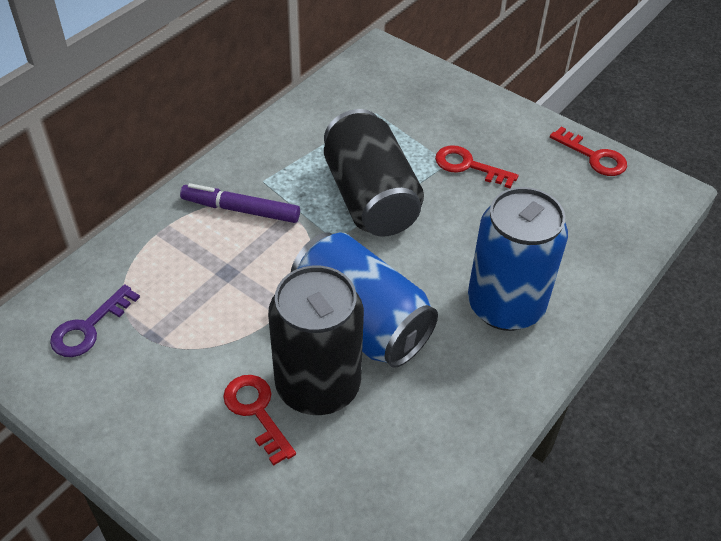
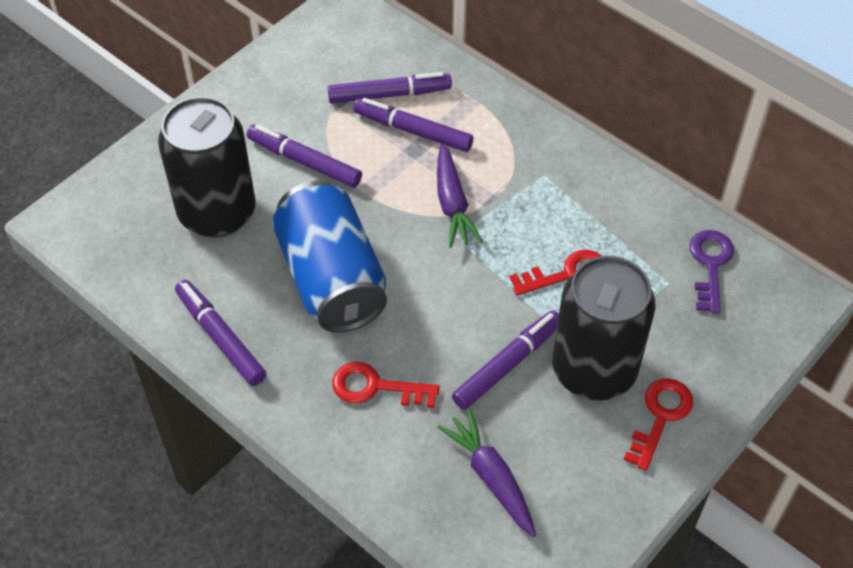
blue can: 2 -> 1
purple carrot: 0 -> 2
purple marker: 1 -> 5

